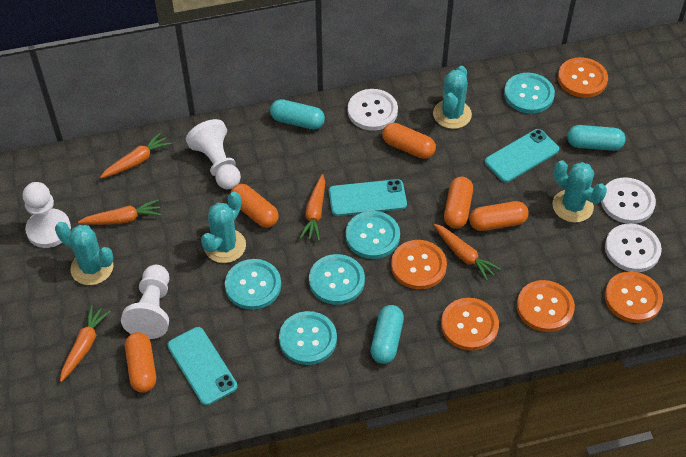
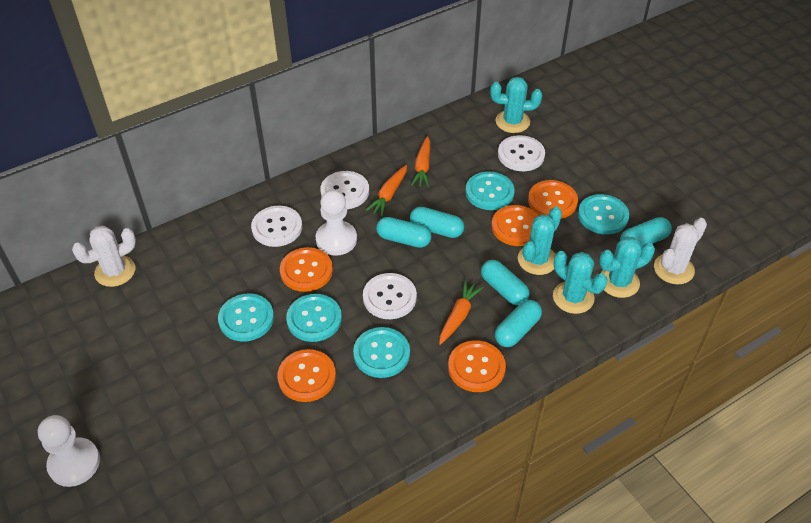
orange capsule: 5 -> 0
orange carrot: 5 -> 3
turquoise capsule: 3 -> 5
turquoise phone: 3 -> 0
white button: 3 -> 4
white cactus: 0 -> 2
white pawn: 3 -> 2

